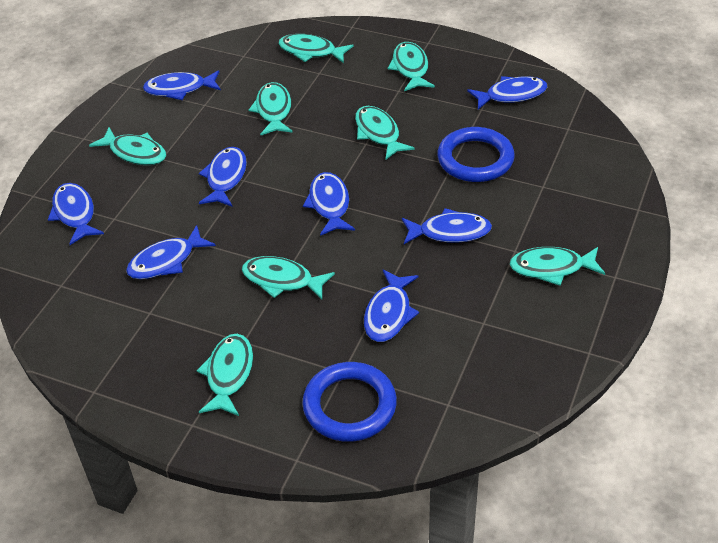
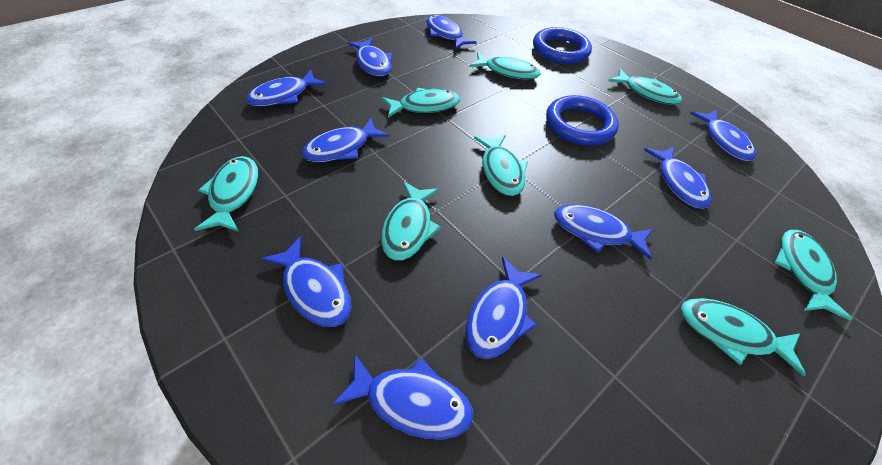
blue fish: 8 -> 10

